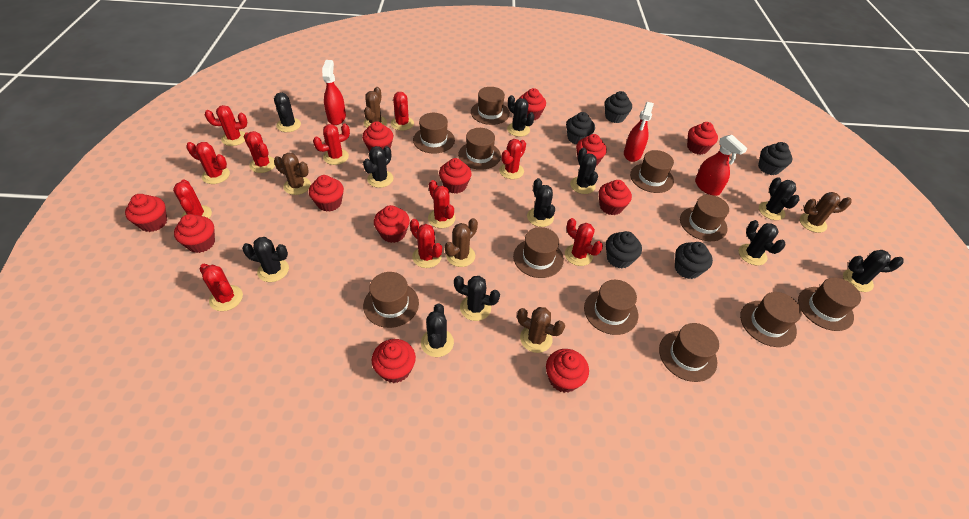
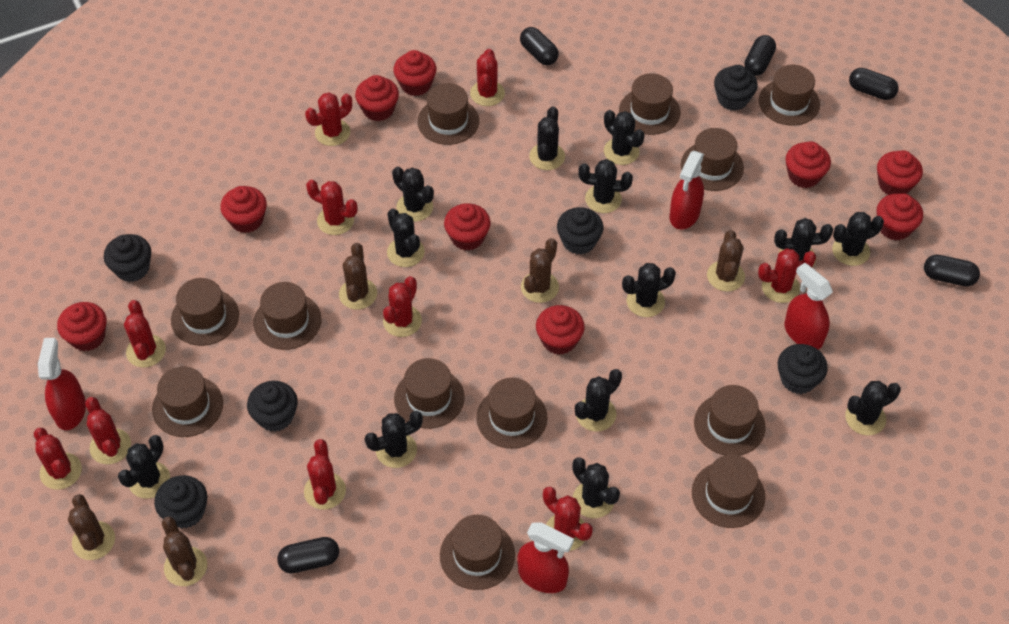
black cactus: 11 -> 13
black capsule: 0 -> 5
black cupcake: 5 -> 6
brown hat: 11 -> 12
red cactus: 11 -> 10
red cupcake: 12 -> 9
red spray bottle: 3 -> 4

